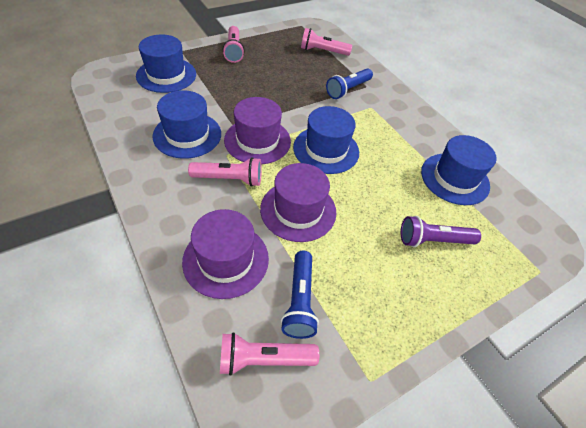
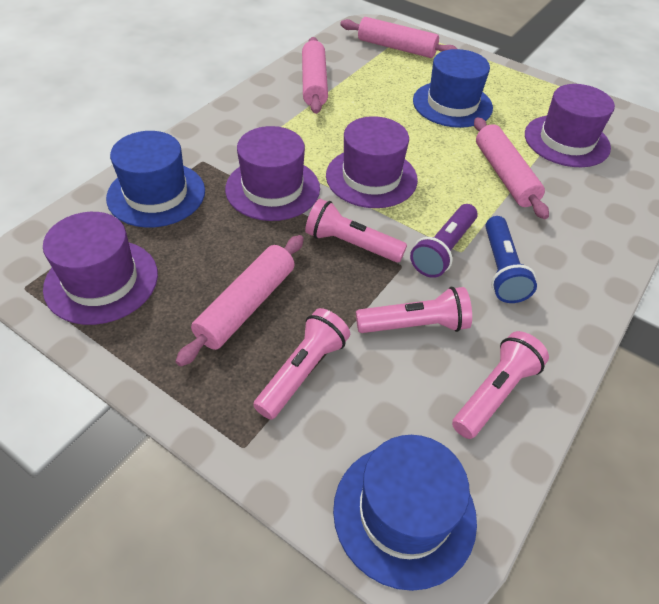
blue flashlight: 2 -> 1
blue hat: 4 -> 3
pink rolling pin: 0 -> 4
purple hat: 3 -> 4

